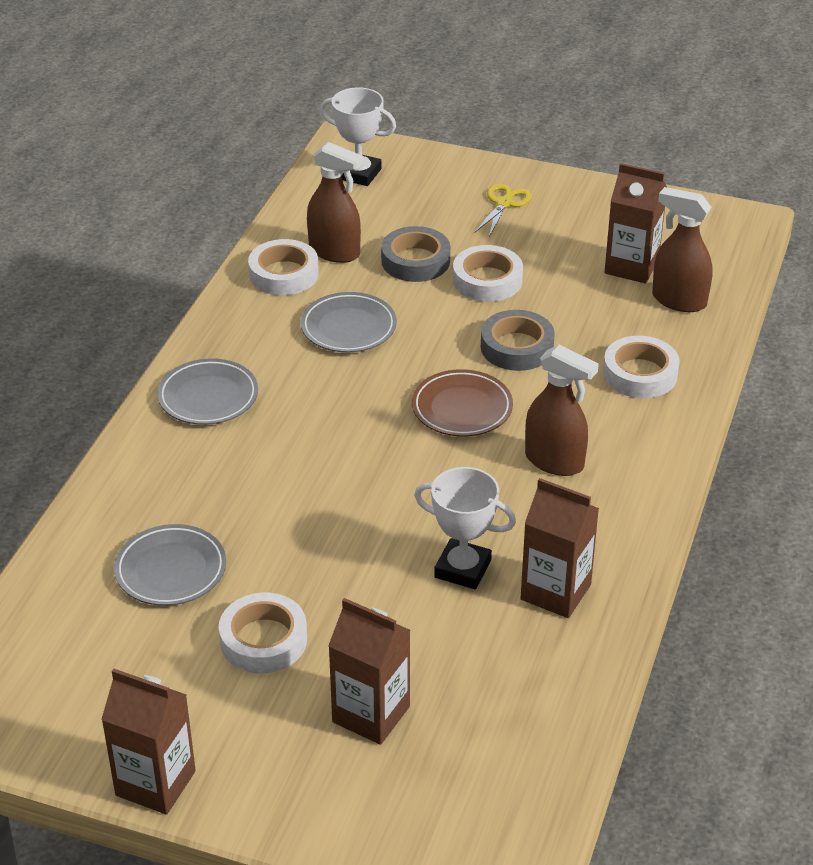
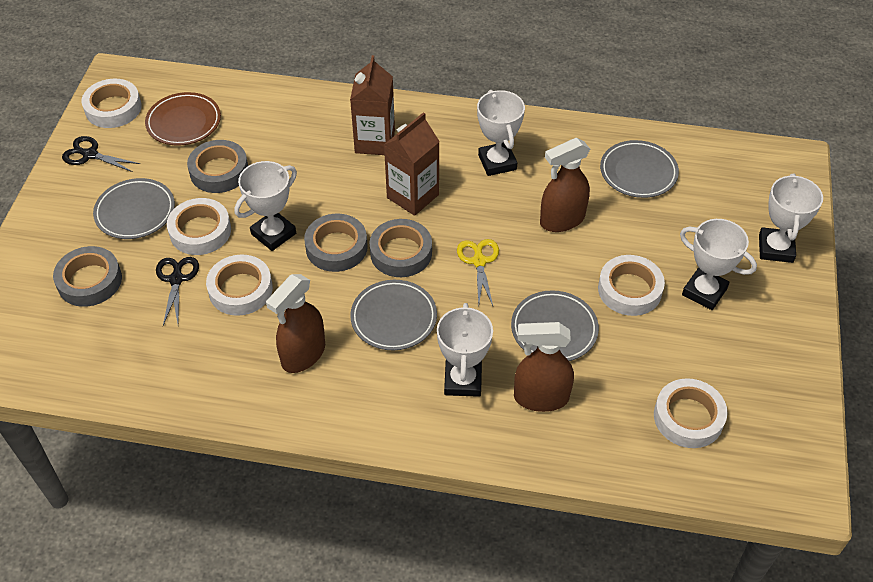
black scissors: 0 -> 2
brown carton: 4 -> 2
grey plate: 3 -> 4
grey tape: 2 -> 4
white tape: 4 -> 5
white trophy: 2 -> 5

